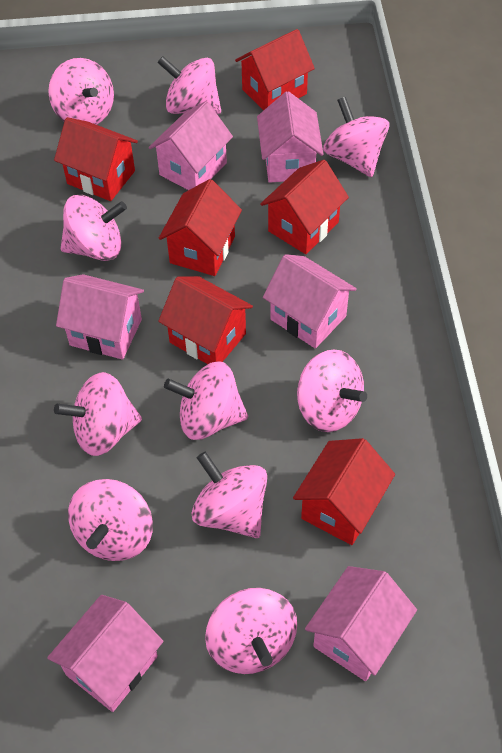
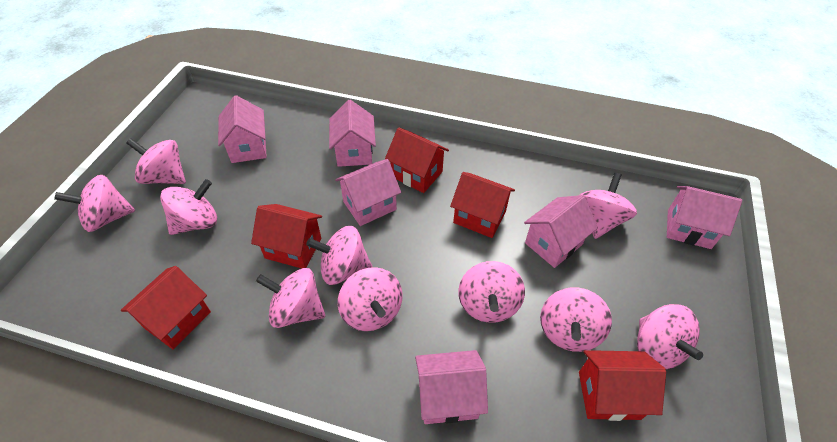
red house: 6 -> 5

